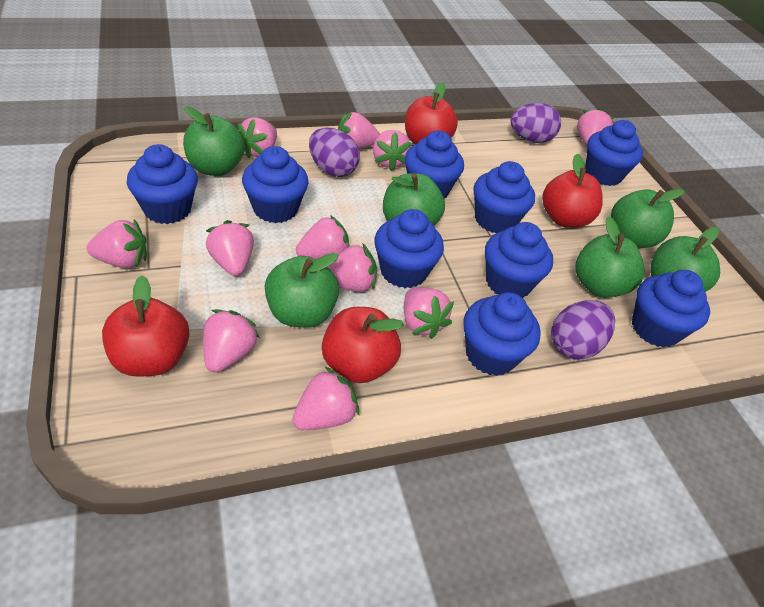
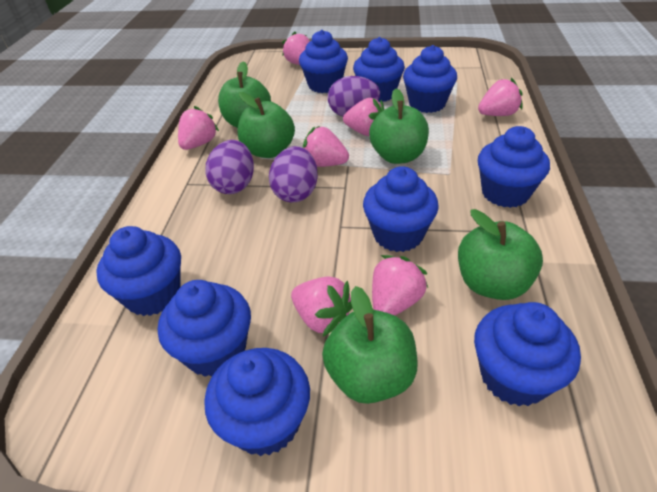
green apple: 6 -> 5
pink strawberry: 11 -> 7
red apple: 4 -> 0

